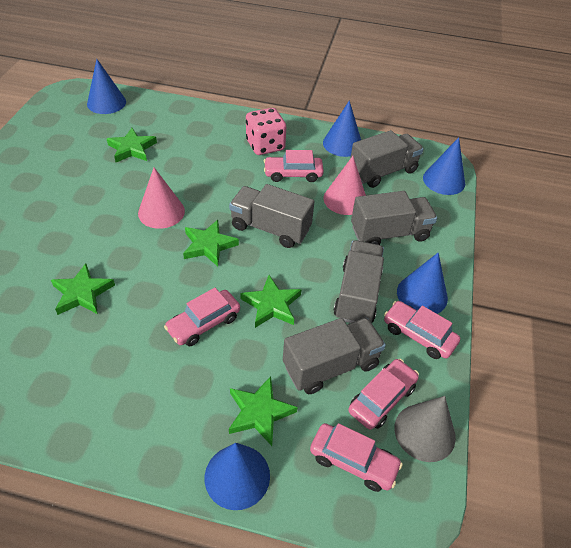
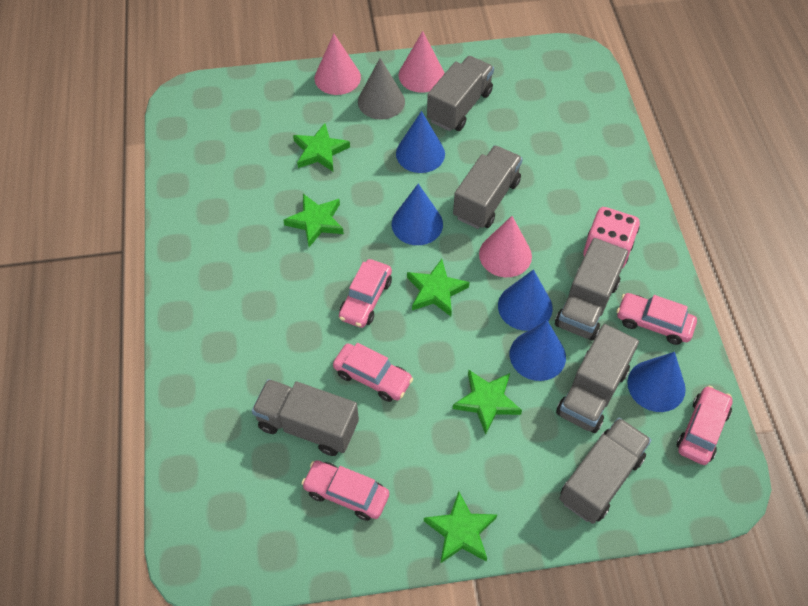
grey truck: 5 -> 6
pink cone: 2 -> 3

